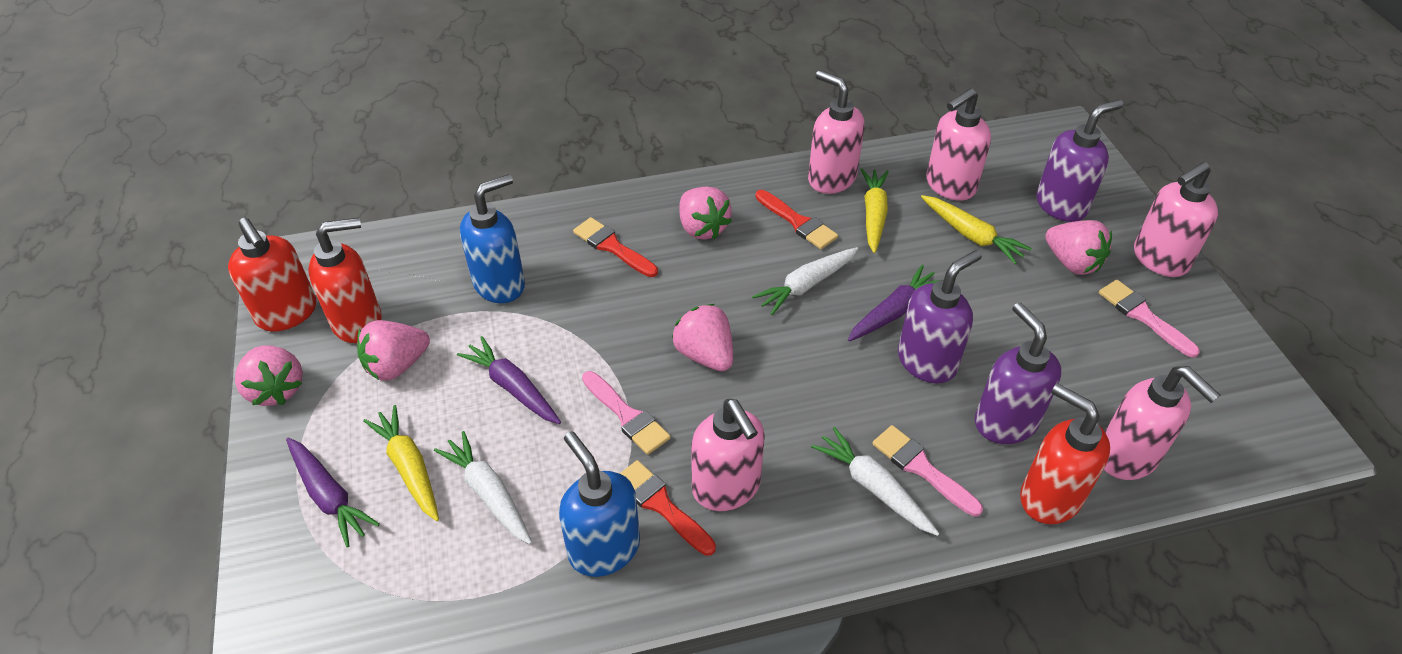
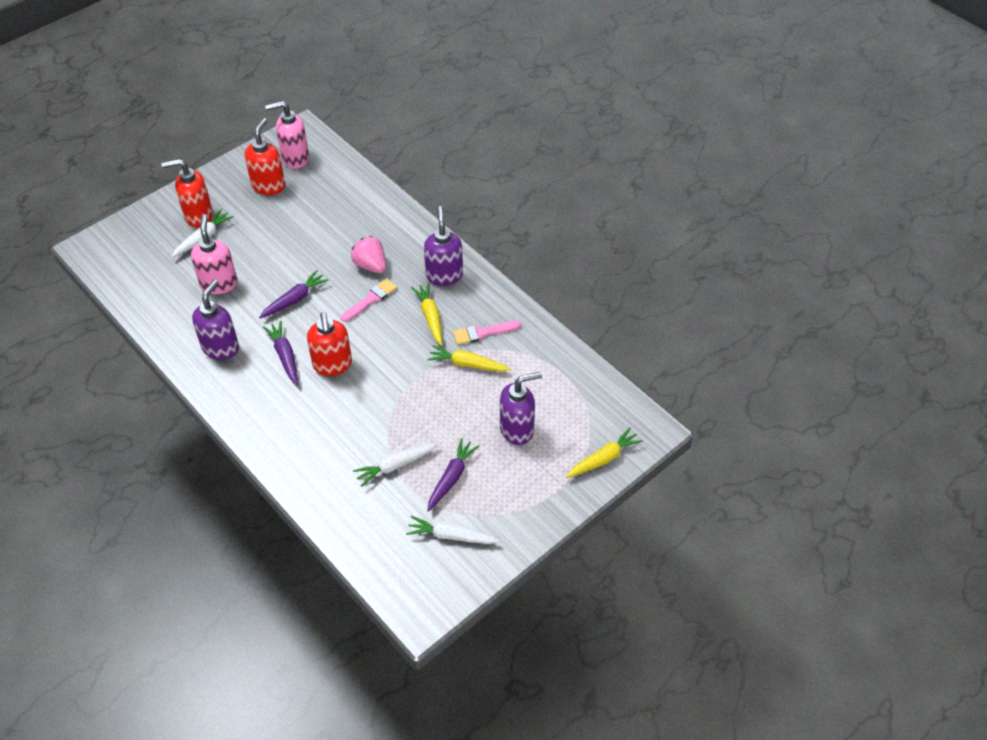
blue soap dispenser: 2 -> 0
pink brush: 3 -> 2
pink soap dispenser: 5 -> 2
pink strawberry: 5 -> 1
red brush: 3 -> 0

